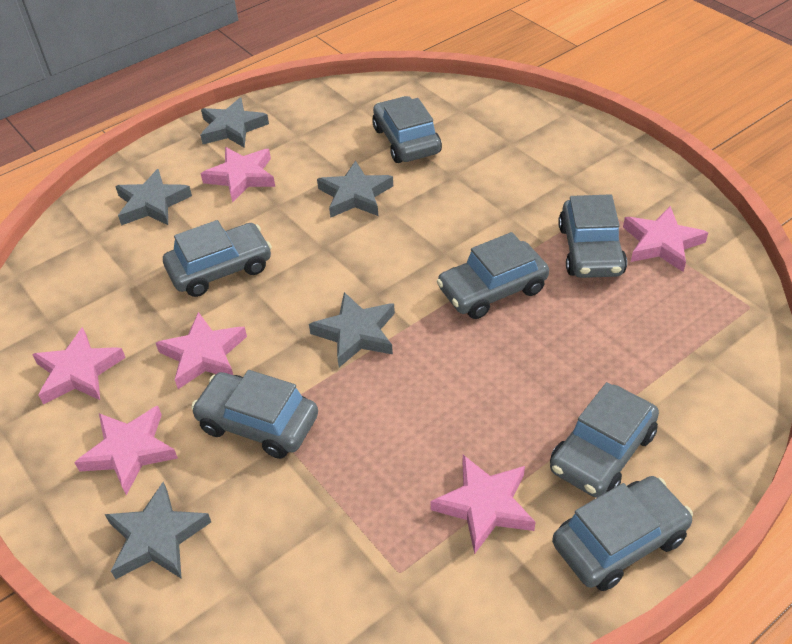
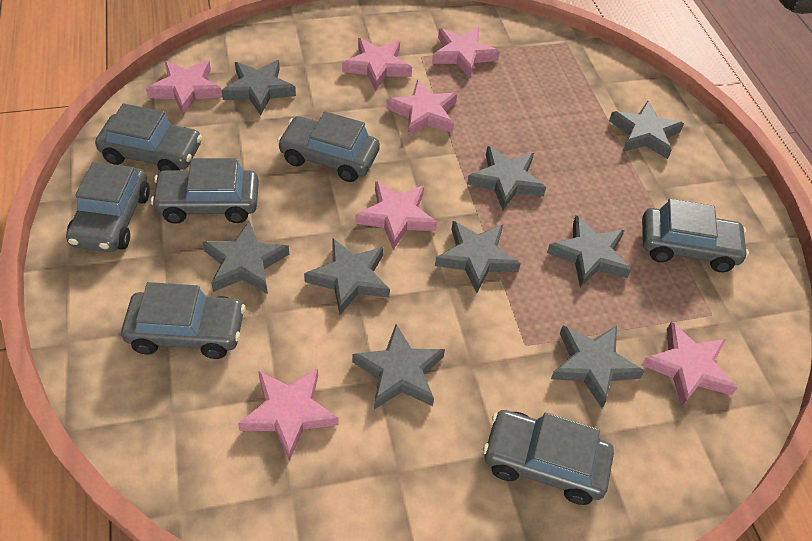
grey star: 5 -> 9
pink star: 6 -> 7

